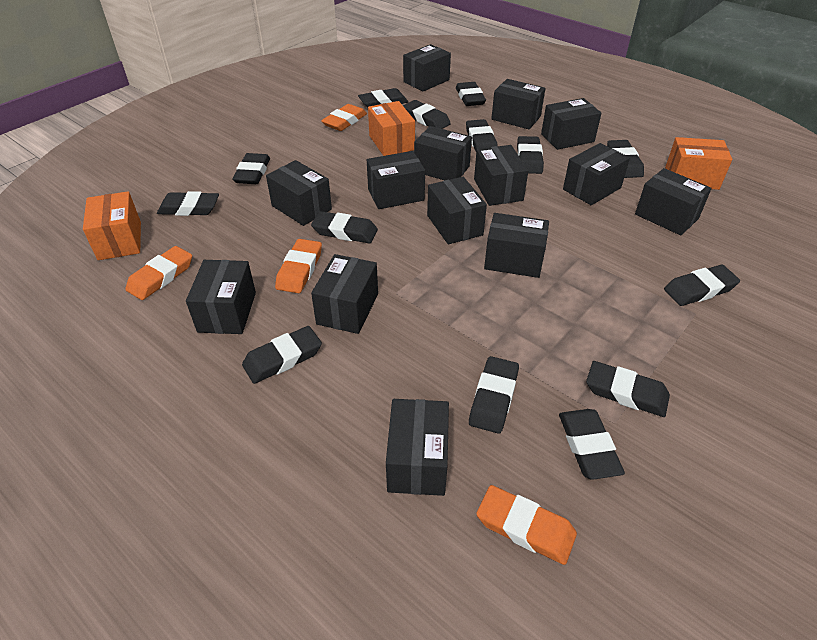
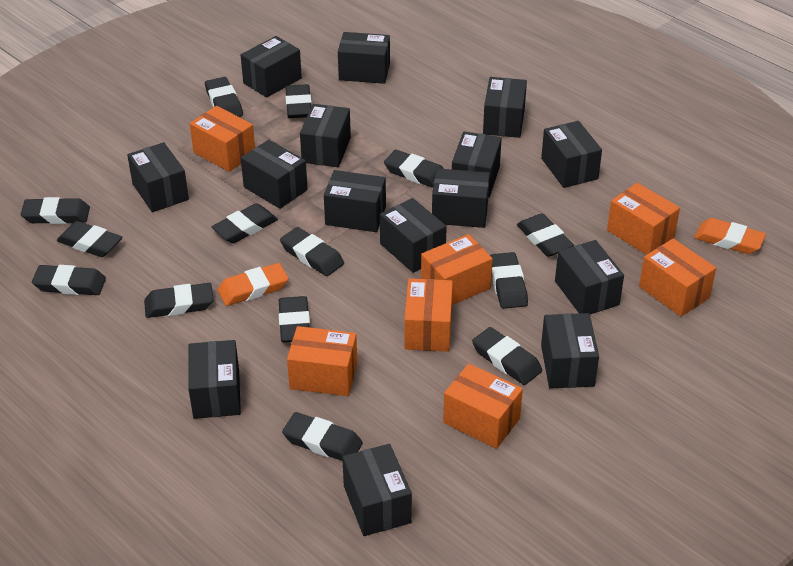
black box: 14 -> 15
orange box: 3 -> 7
orange eraser: 4 -> 2

